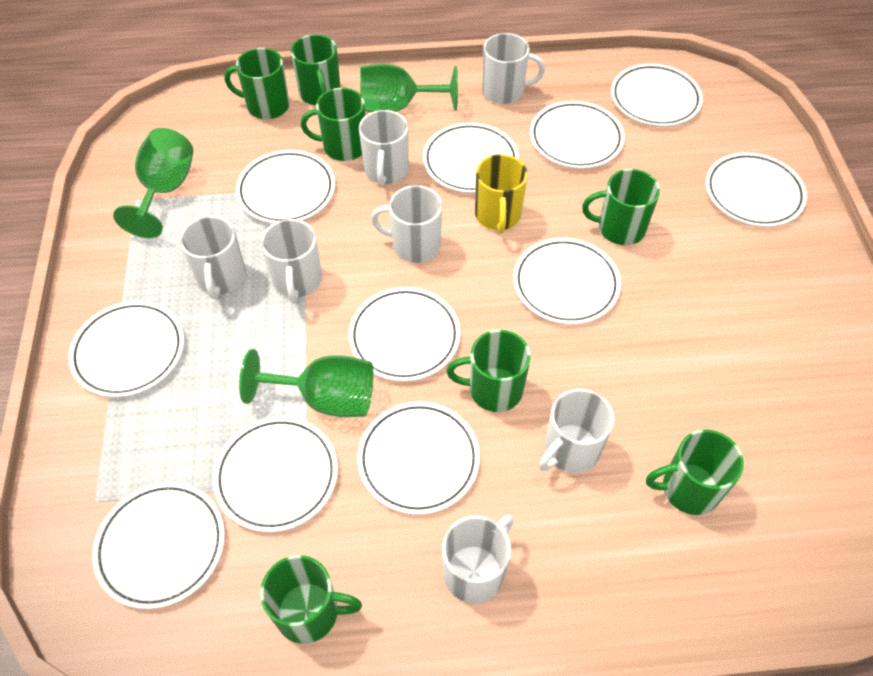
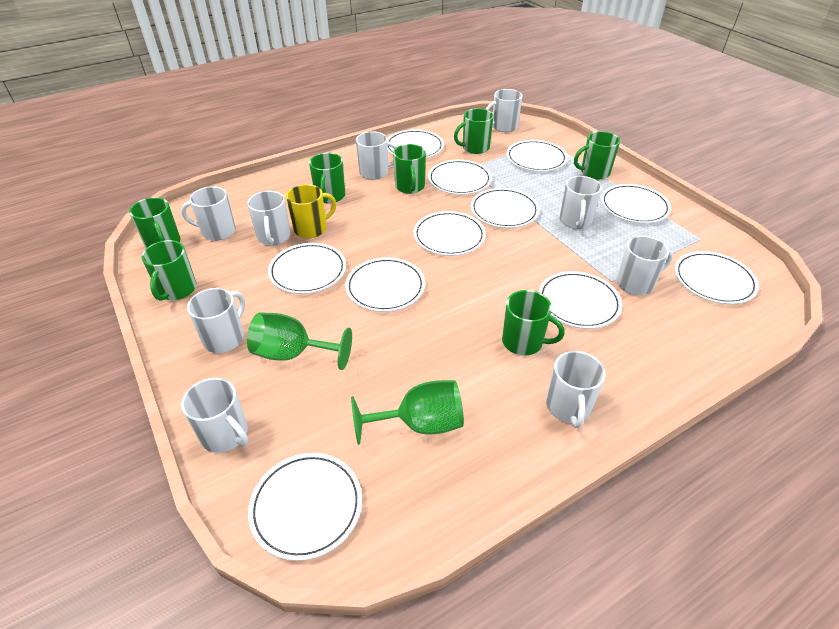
green goblet: 3 -> 2
white mug: 7 -> 9

